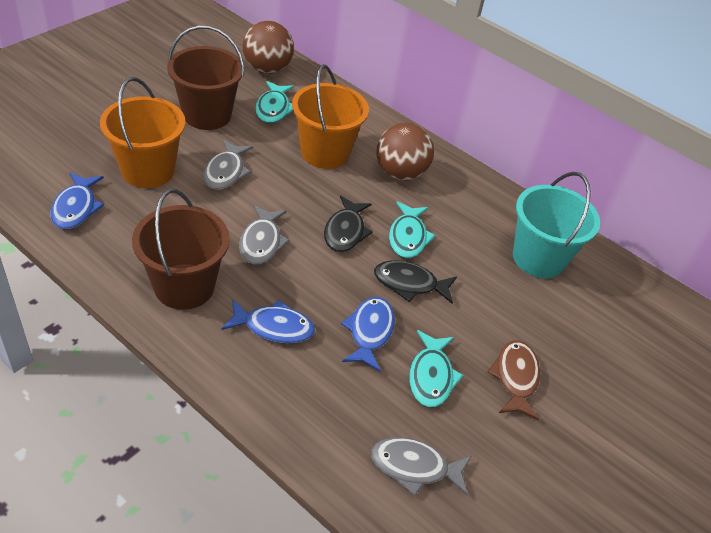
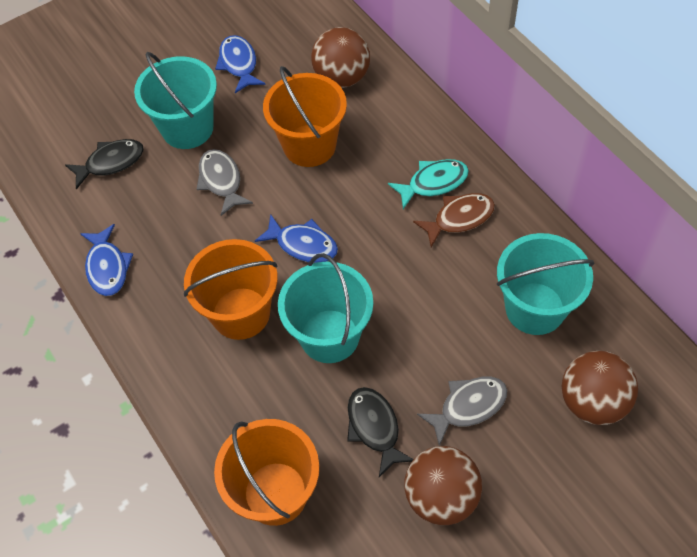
brown ball: 2 -> 3
brown bucket: 2 -> 0
grey fish: 3 -> 2
orange bucket: 2 -> 3
turquoise bucket: 1 -> 3
turquoise fish: 3 -> 1

